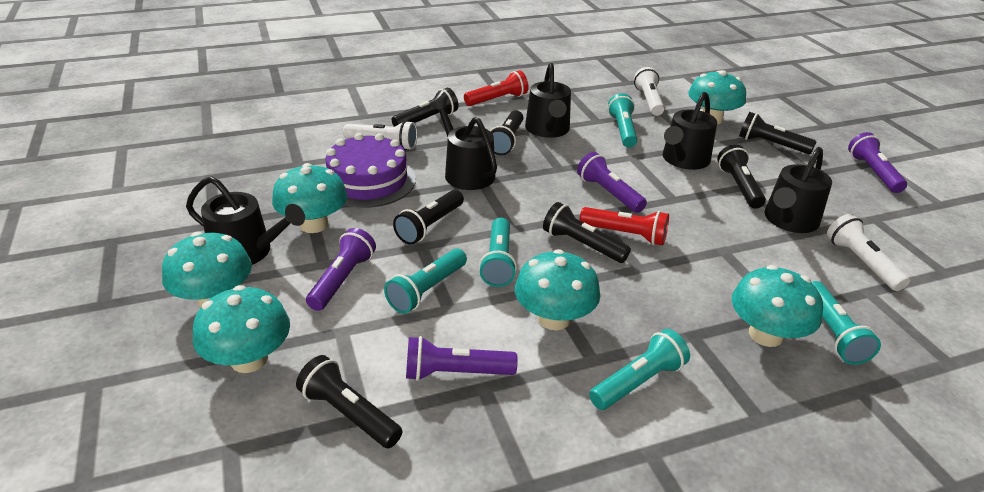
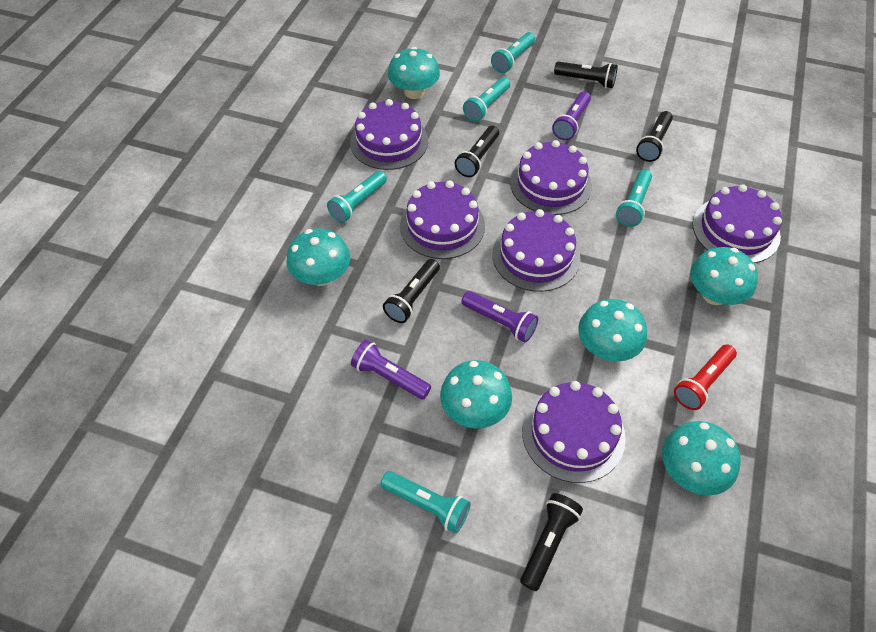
black flashlight: 7 -> 5
black watering can: 5 -> 0
purple cake: 1 -> 6
purple flashlight: 4 -> 3
red flashlight: 2 -> 1
white flashlight: 3 -> 0

